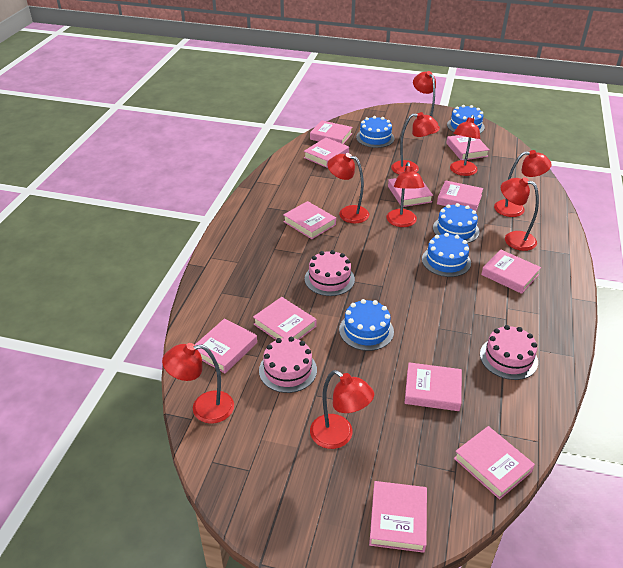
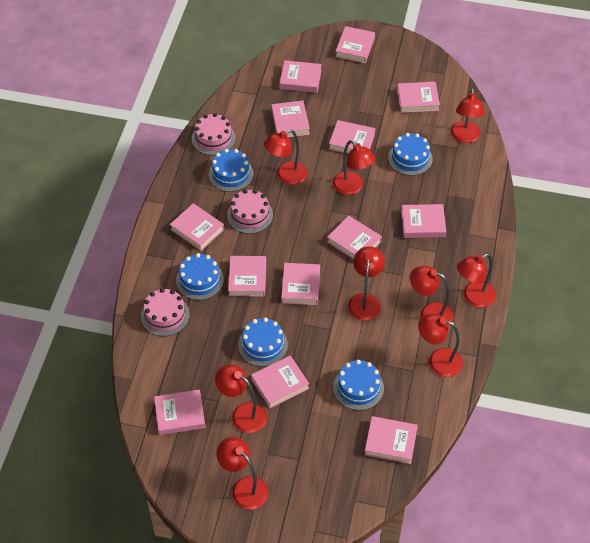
pink book: 12 -> 13

